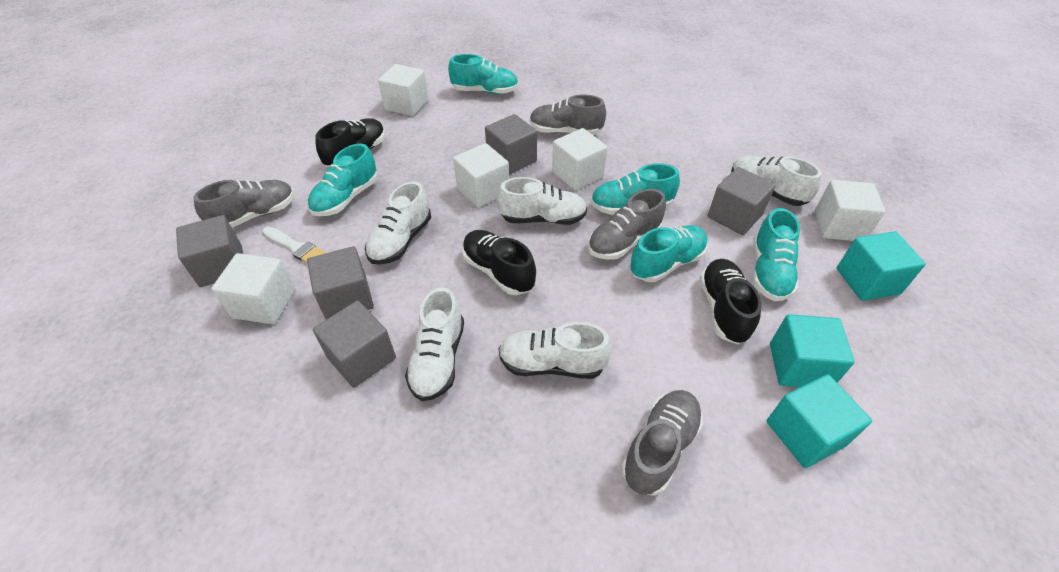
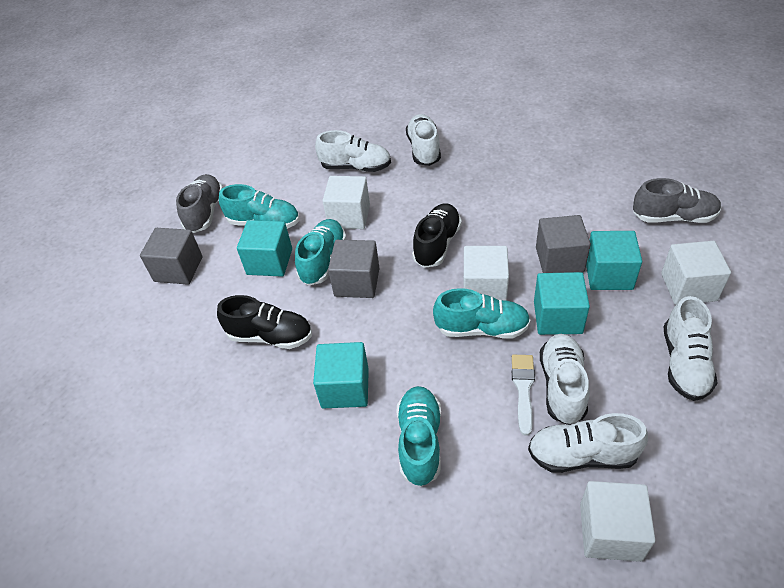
black shoe: 3 -> 2
grey cube: 5 -> 3
grey shoe: 4 -> 2
turquoise cube: 3 -> 4
turquoise shoe: 5 -> 4
white cube: 5 -> 4

